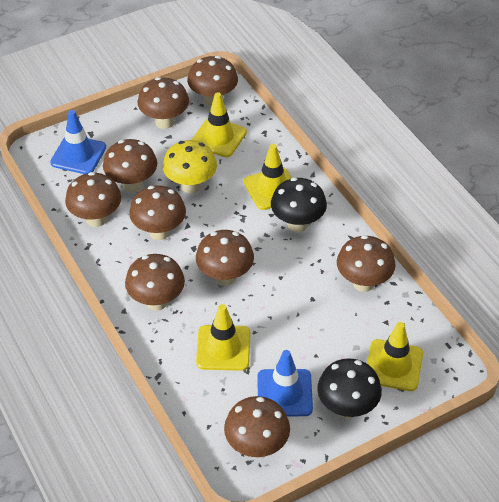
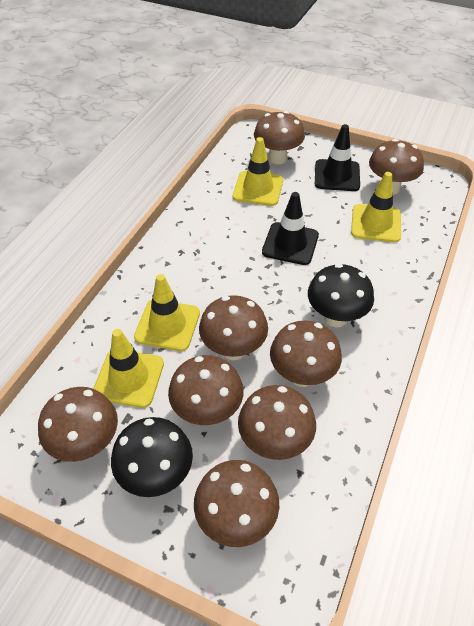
black traffic cone: 0 -> 2
blue traffic cone: 2 -> 0
brown mushroom: 9 -> 8
yellow mushroom: 1 -> 0

